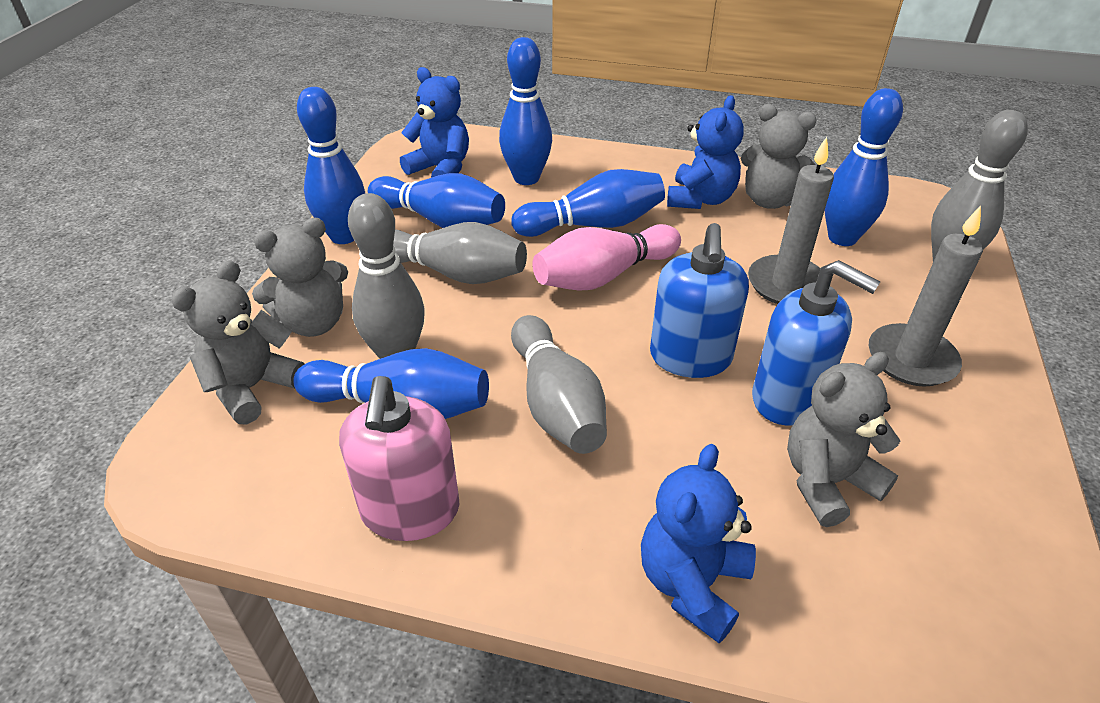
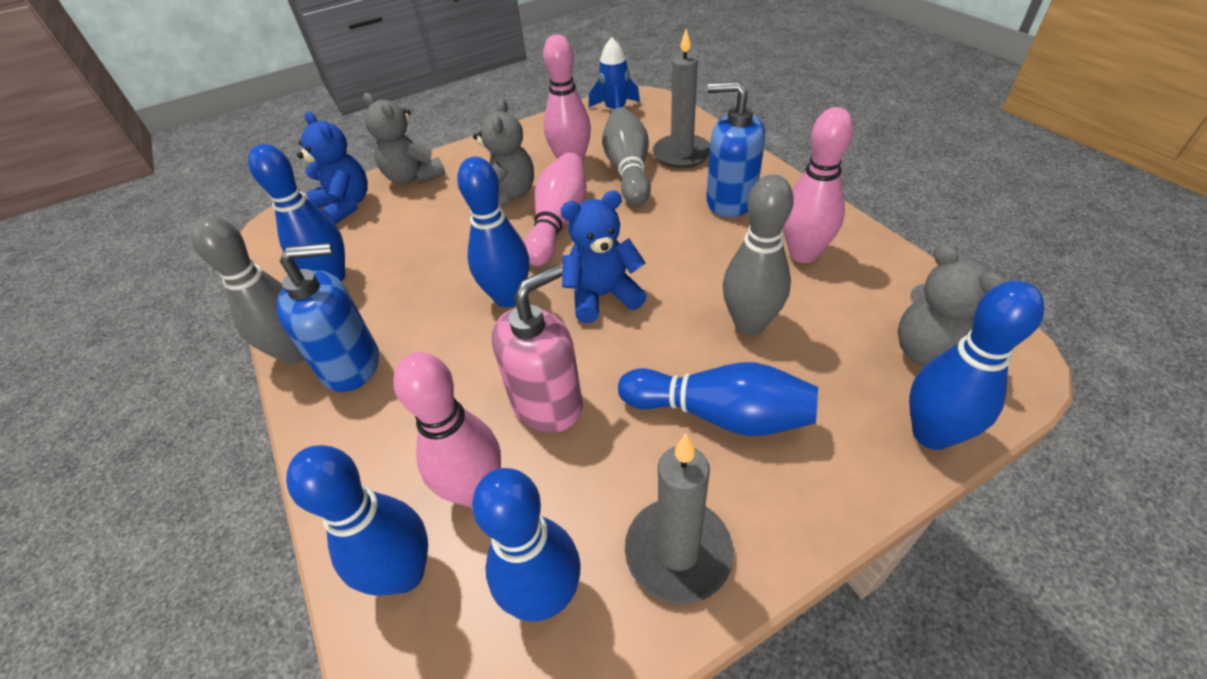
blue rocket: 0 -> 1
blue teddy bear: 3 -> 2
grey bowling pin: 4 -> 3
grey teddy bear: 4 -> 3
pink bowling pin: 1 -> 4

